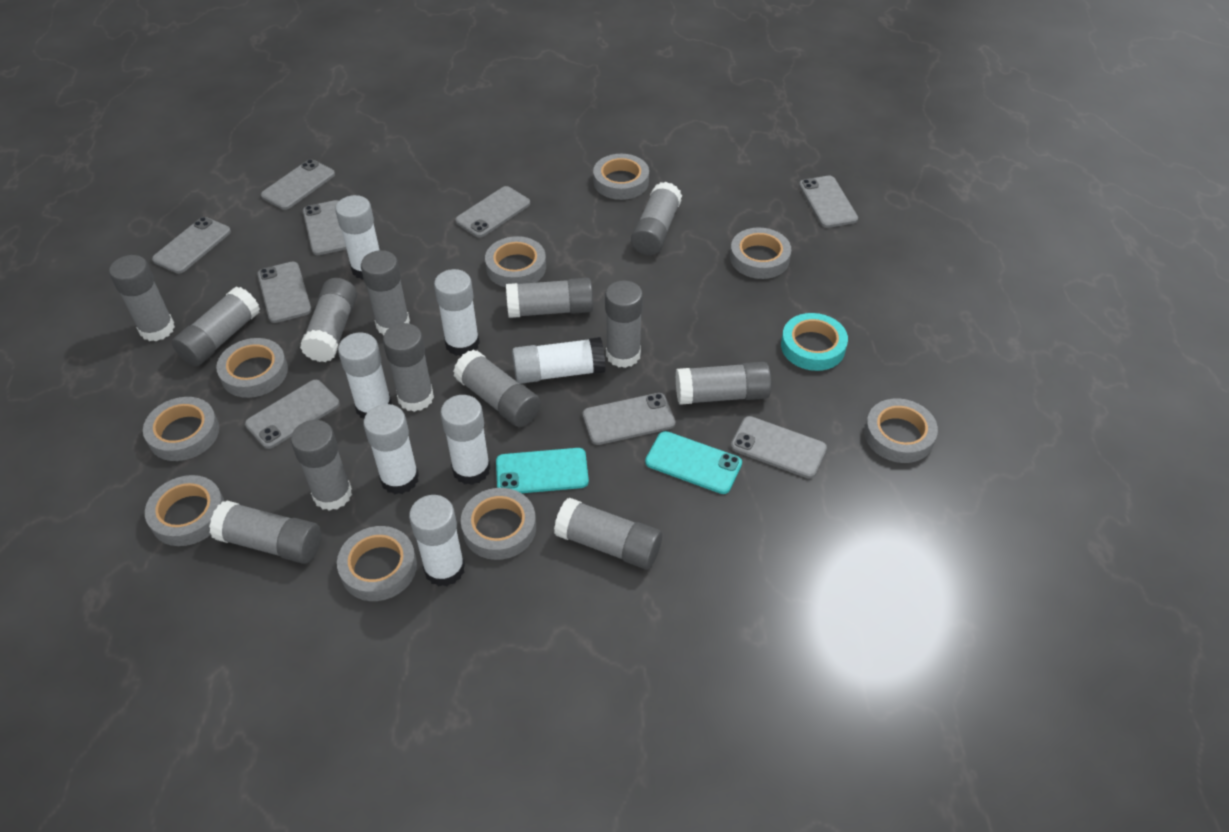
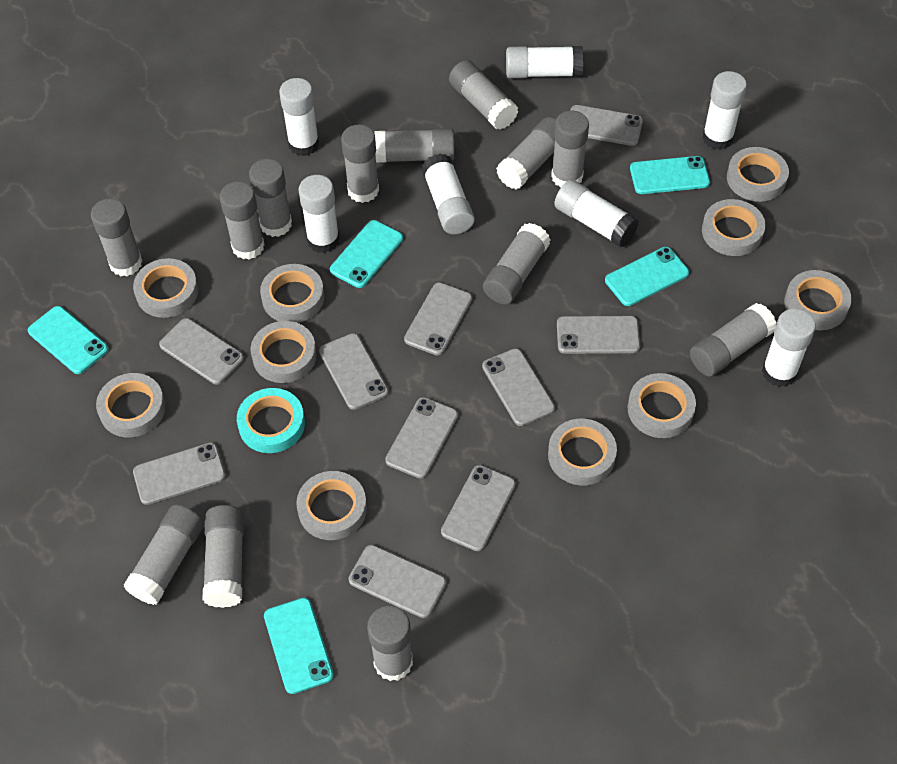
grey phone: 9 -> 10
grey tape: 9 -> 10
turquoise phone: 2 -> 5

